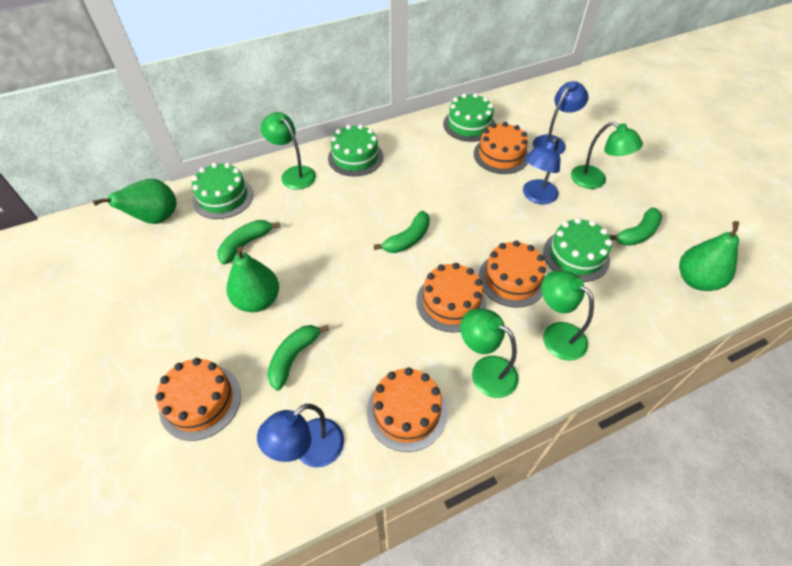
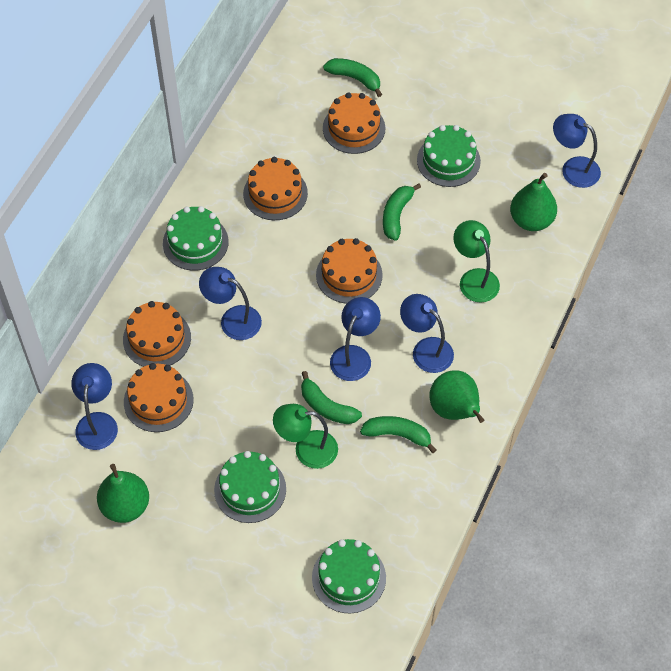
blue lamp: 3 -> 5
green lamp: 4 -> 2

